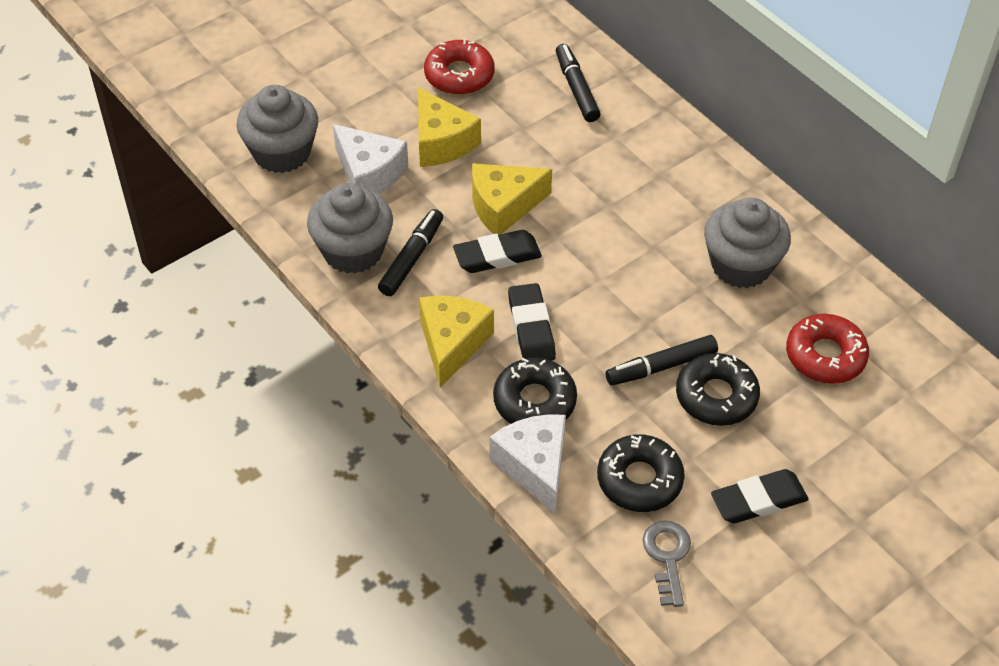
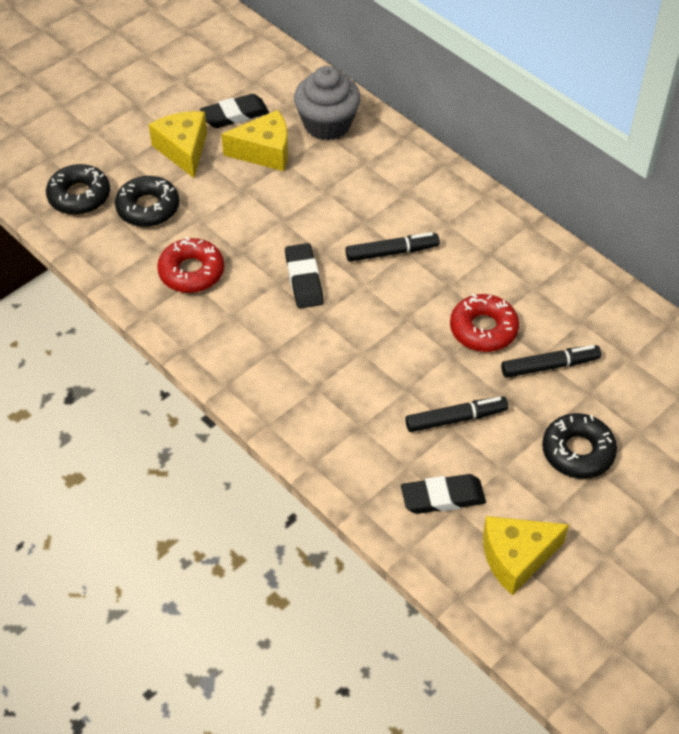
grey cupcake: 3 -> 1
grey key: 1 -> 0
white cheese: 2 -> 0

